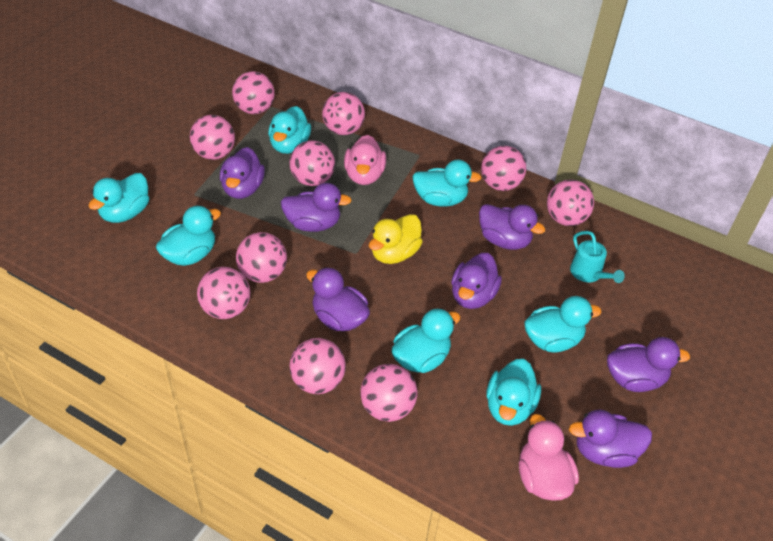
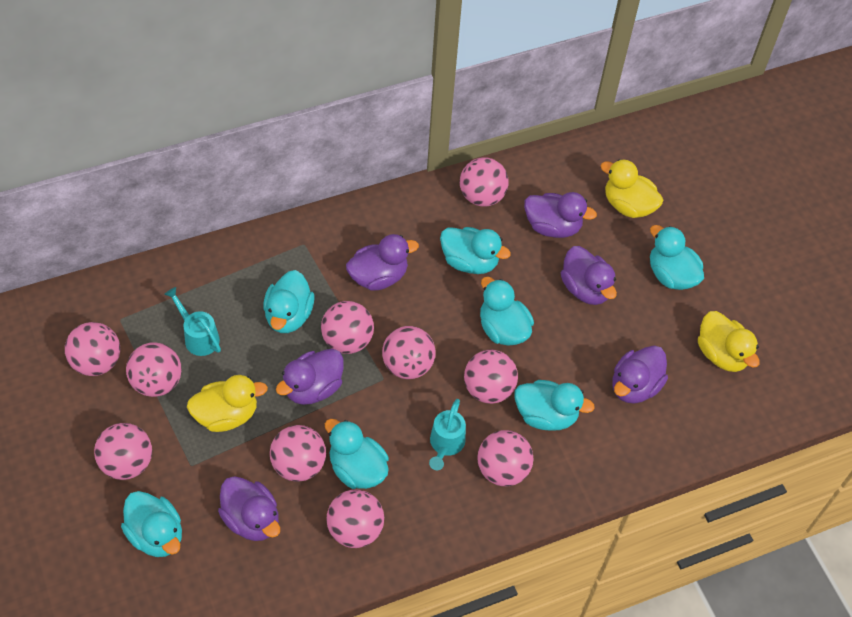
pink duck: 2 -> 0
purple duck: 7 -> 6
turquoise watering can: 1 -> 2
yellow duck: 1 -> 3

